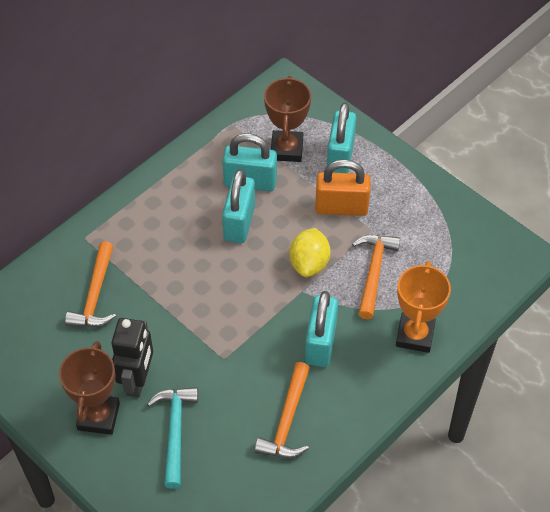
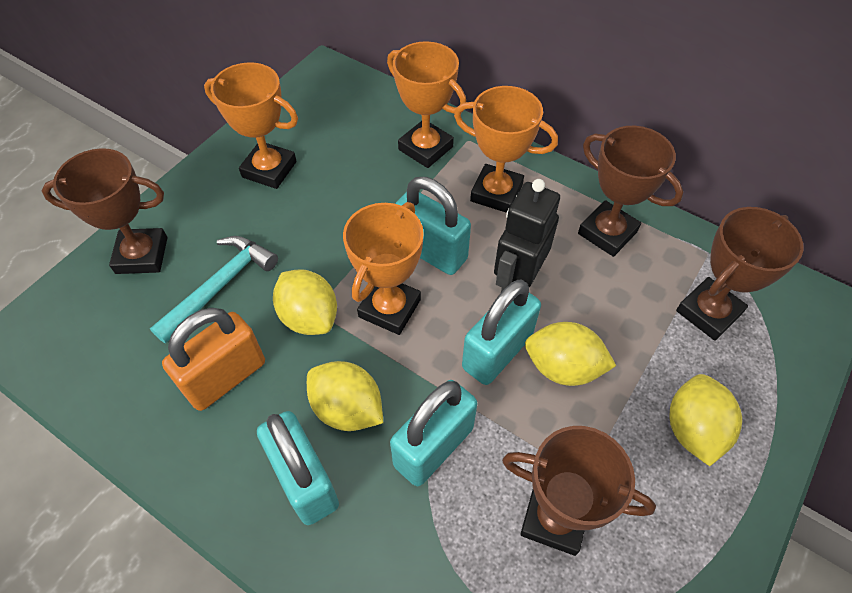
brown trophy: 2 -> 4
orange hammer: 3 -> 0
orange trophy: 1 -> 4
yellow lemon: 1 -> 4

